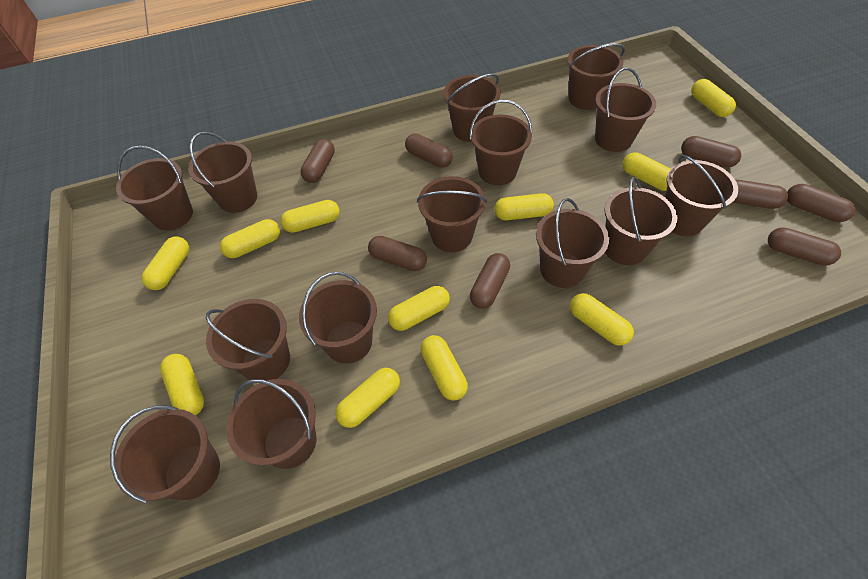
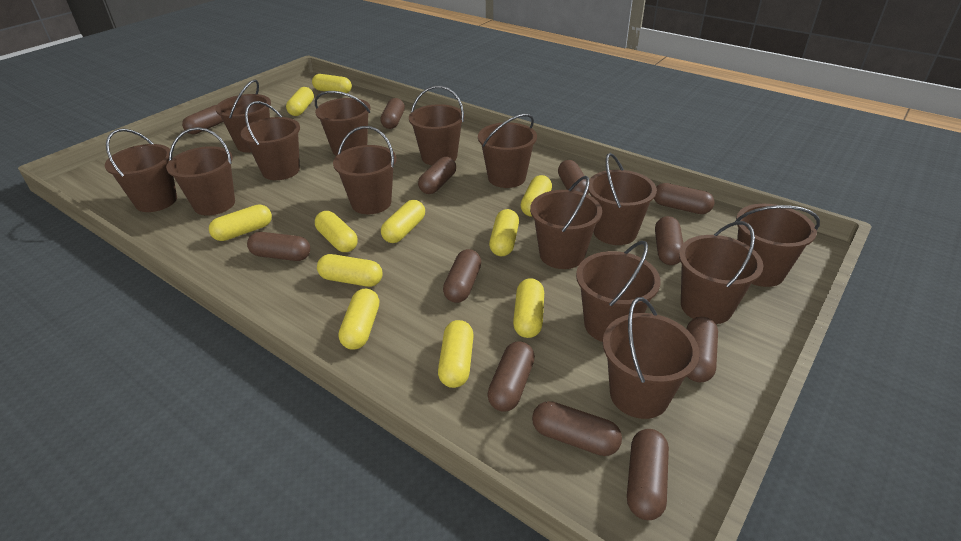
brown capsule: 8 -> 12

